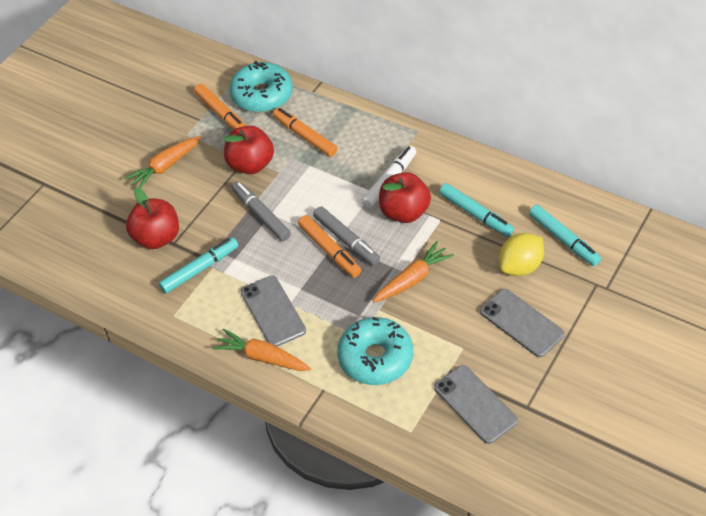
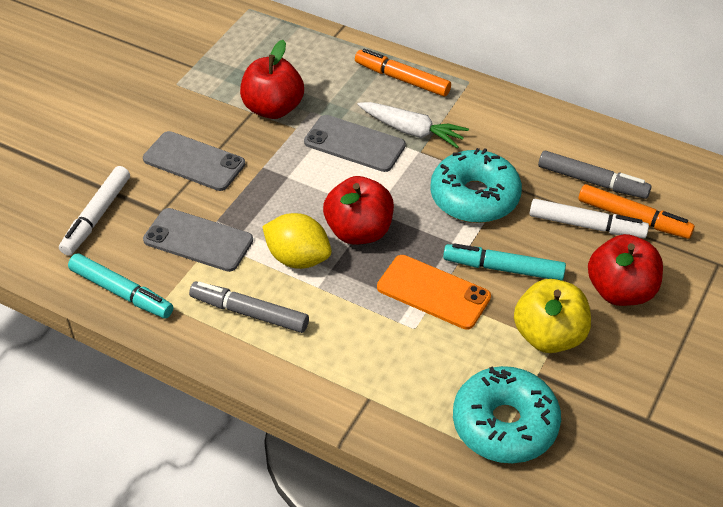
orange carrot: 3 -> 0
orange marker: 3 -> 2
orange phone: 0 -> 1
turquoise marker: 3 -> 2
white carrot: 0 -> 1
white marker: 1 -> 2
yellow apple: 0 -> 1

